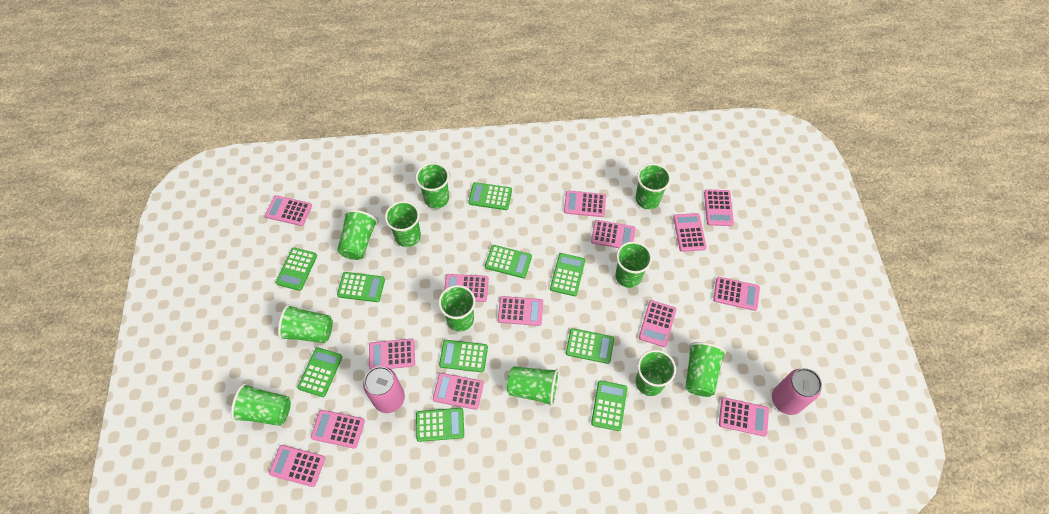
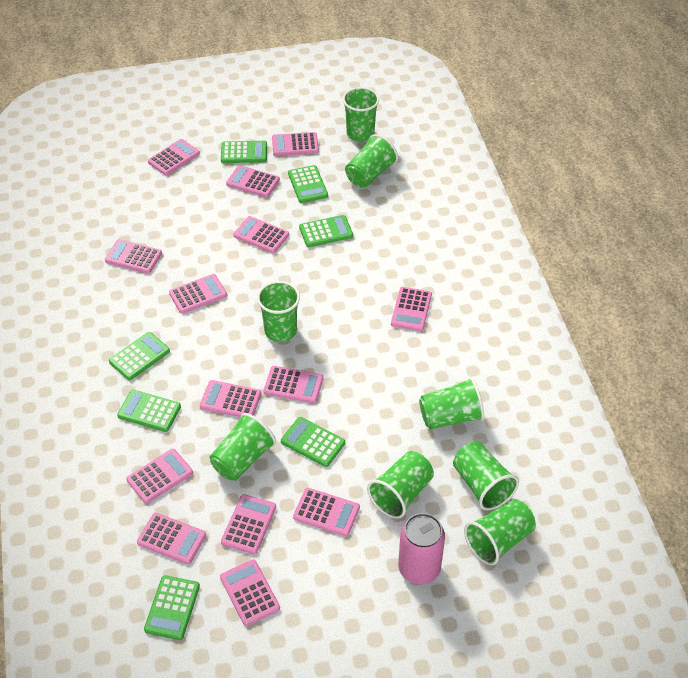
green calculator: 10 -> 7
green cup: 11 -> 8
pink can: 2 -> 1

